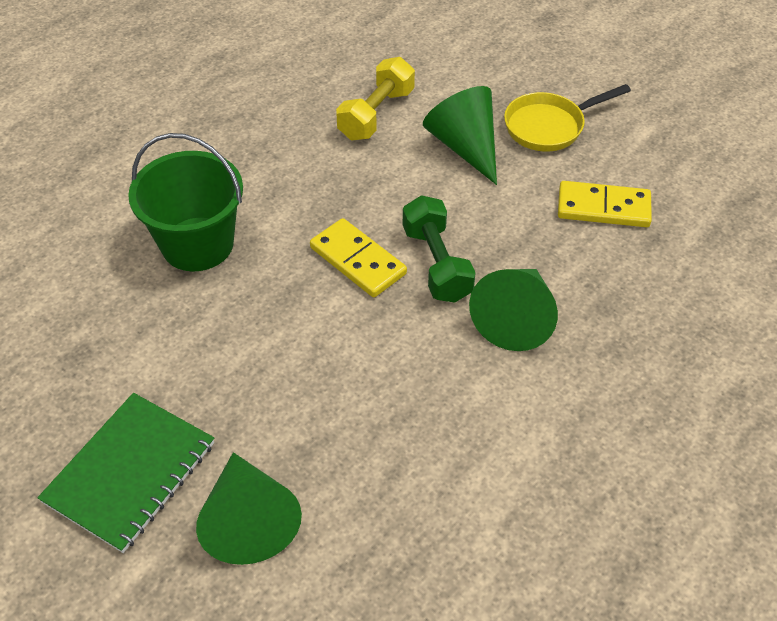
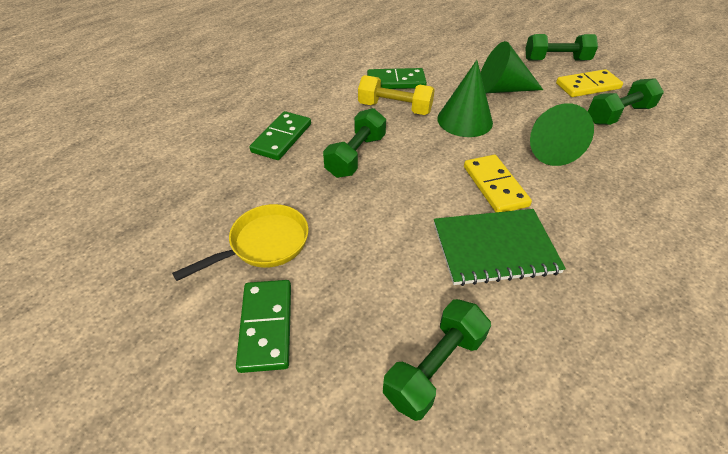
green bucket: 1 -> 0
green domino: 0 -> 3
green dumbbell: 1 -> 4

